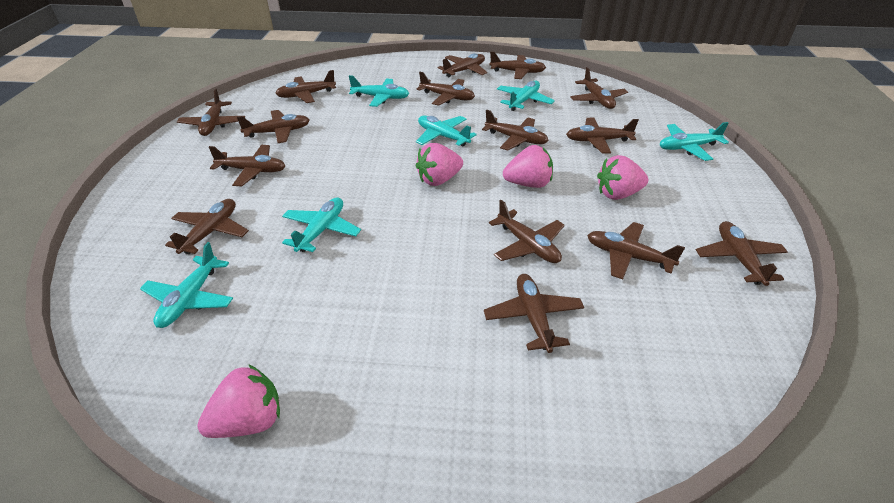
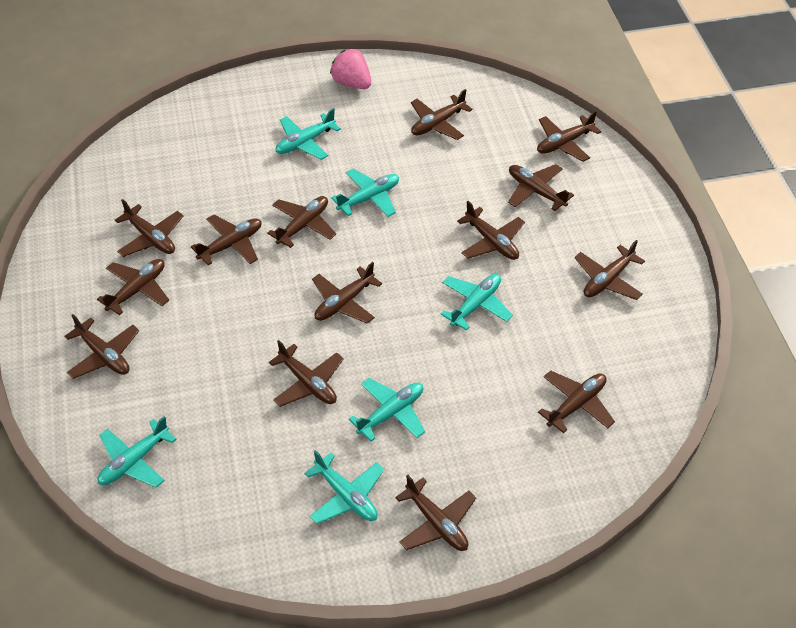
brown plane: 15 -> 14
pink strawberry: 4 -> 1

